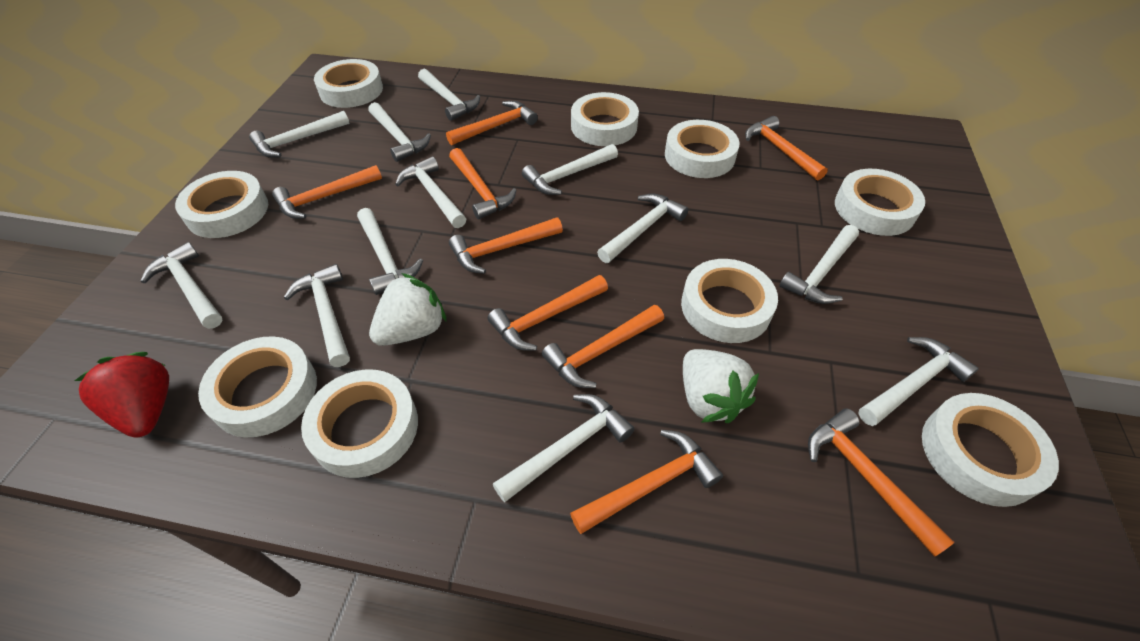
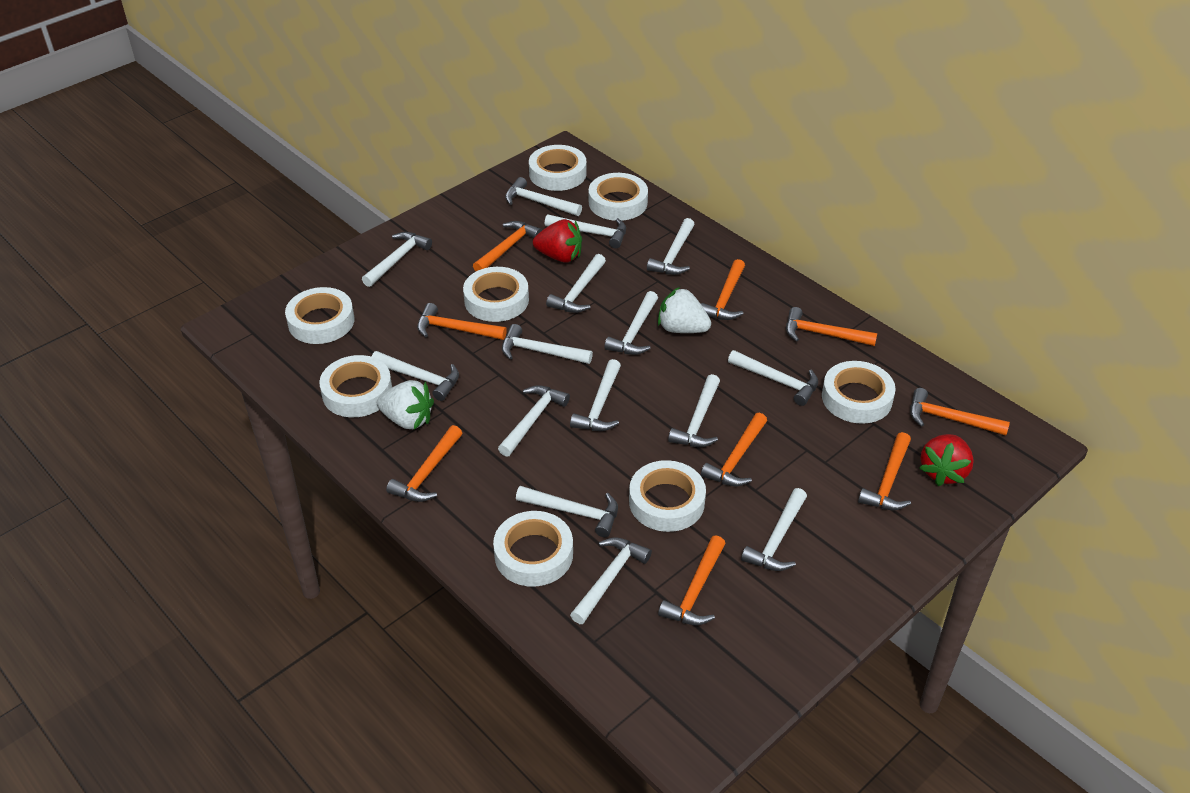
red strawberry: 1 -> 2
white hammer: 12 -> 15
white tape: 9 -> 8

